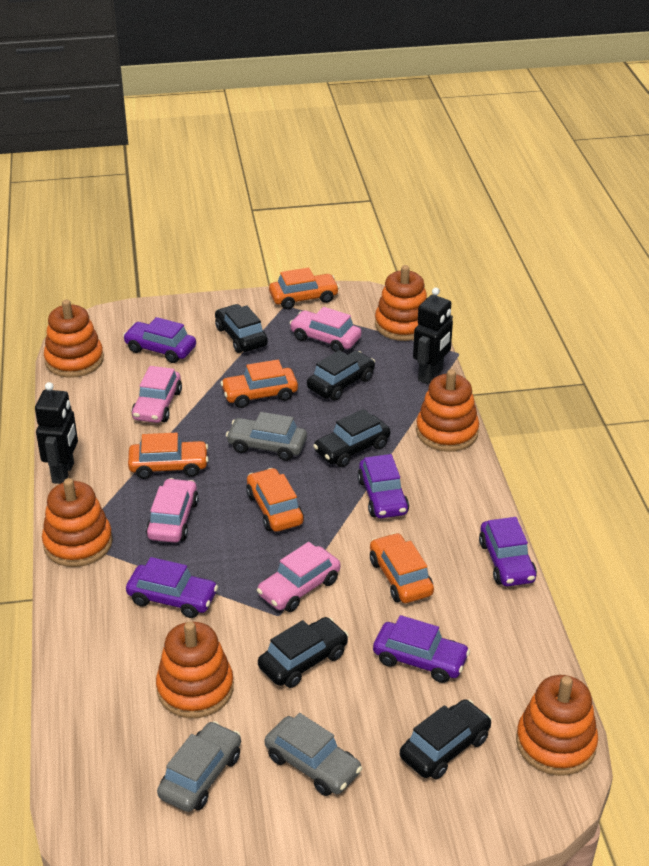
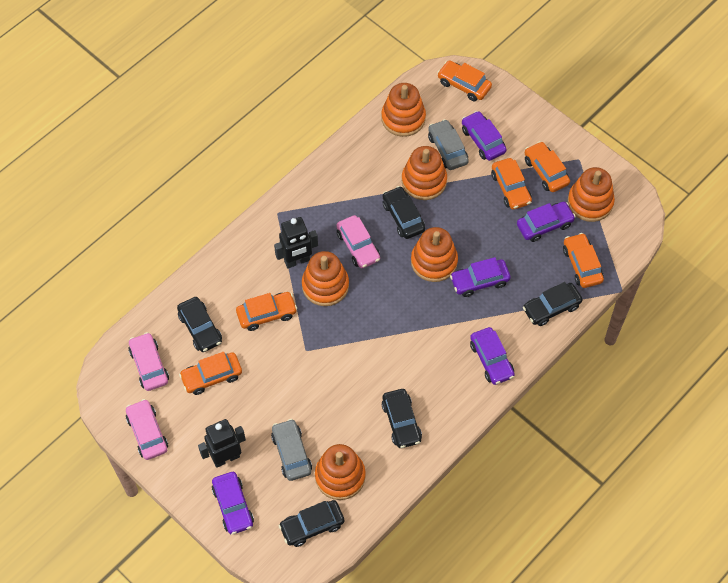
grey car: 3 -> 2
orange car: 5 -> 6
pink car: 4 -> 3

